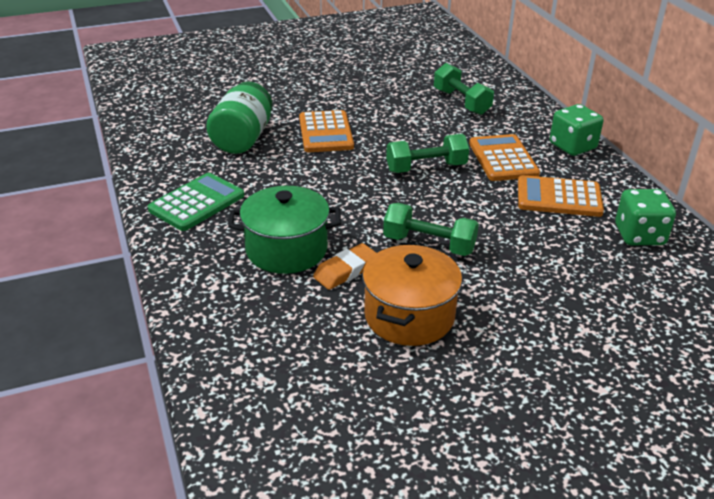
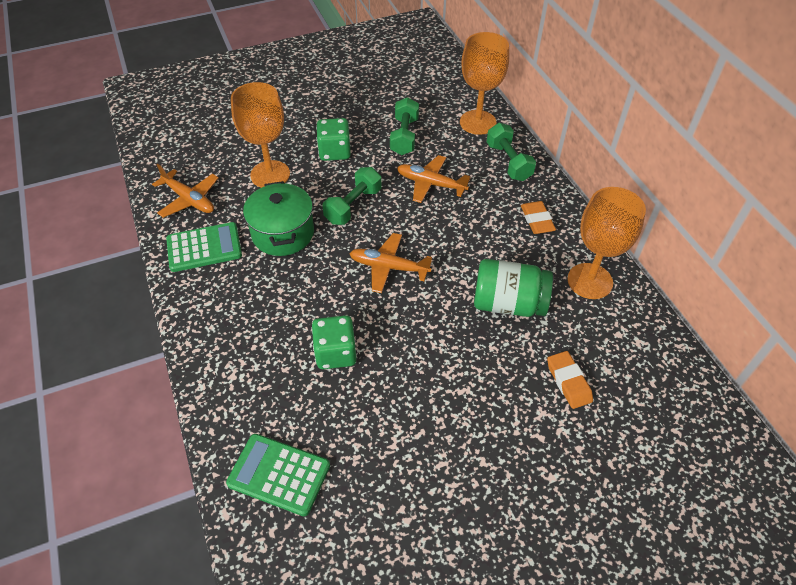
green calculator: 1 -> 2
orange calculator: 3 -> 0
orange eraser: 1 -> 2
orange goblet: 0 -> 3
orange plane: 0 -> 3
orange pot: 1 -> 0

